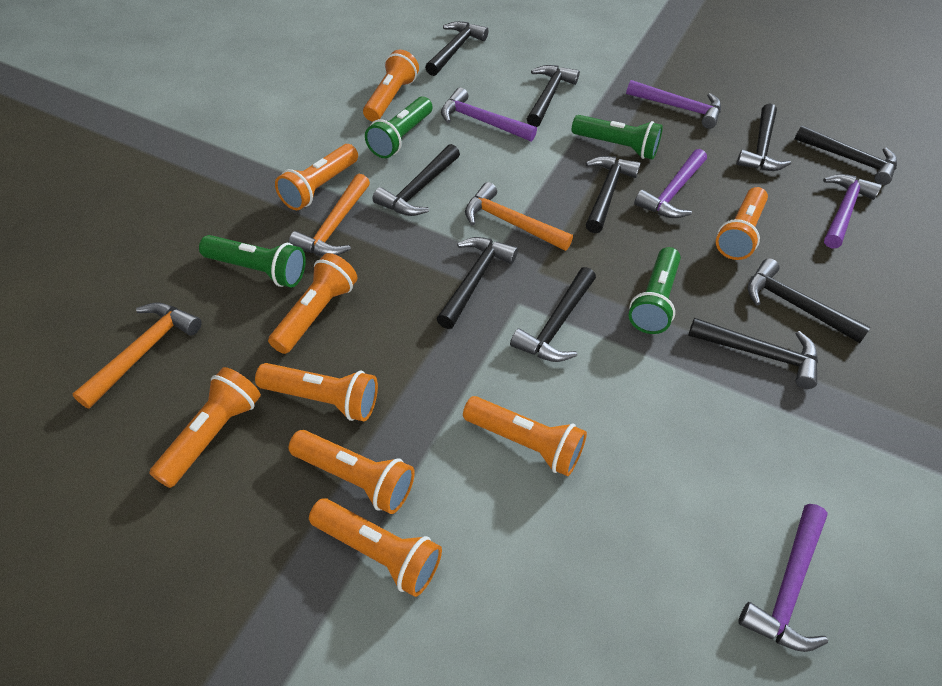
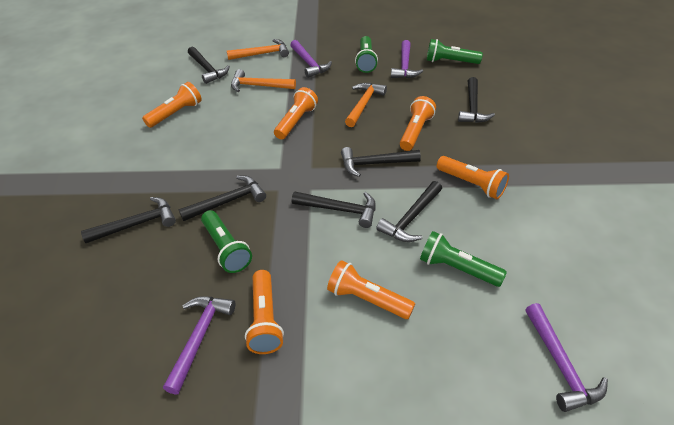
black hammer: 10 -> 7
orange flashlight: 9 -> 6
purple hammer: 5 -> 4

